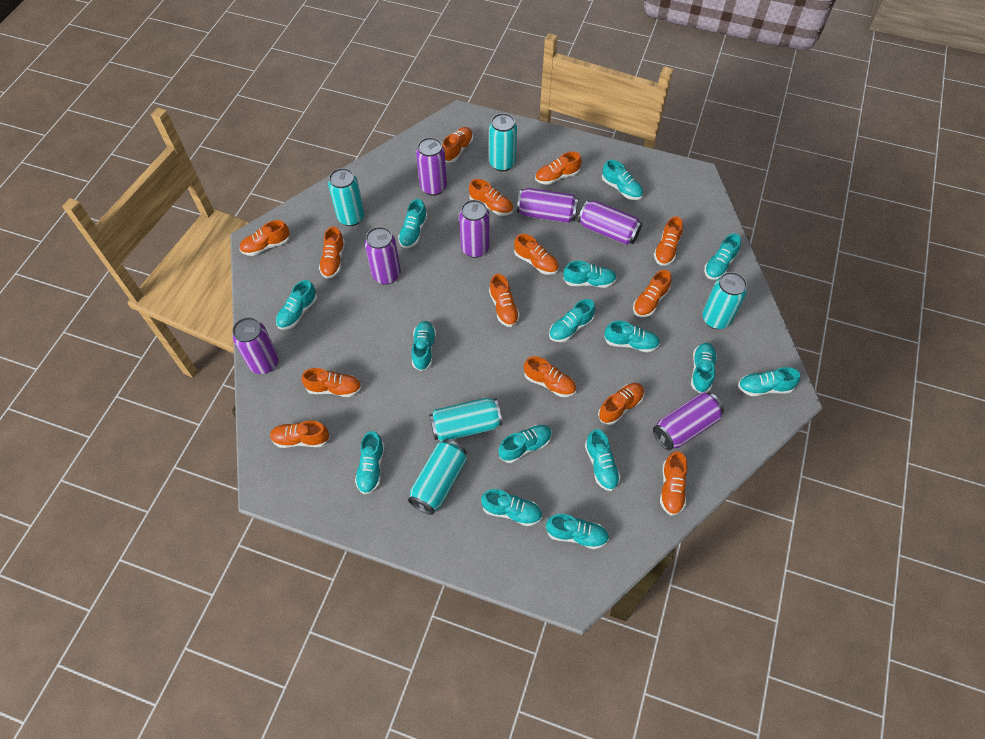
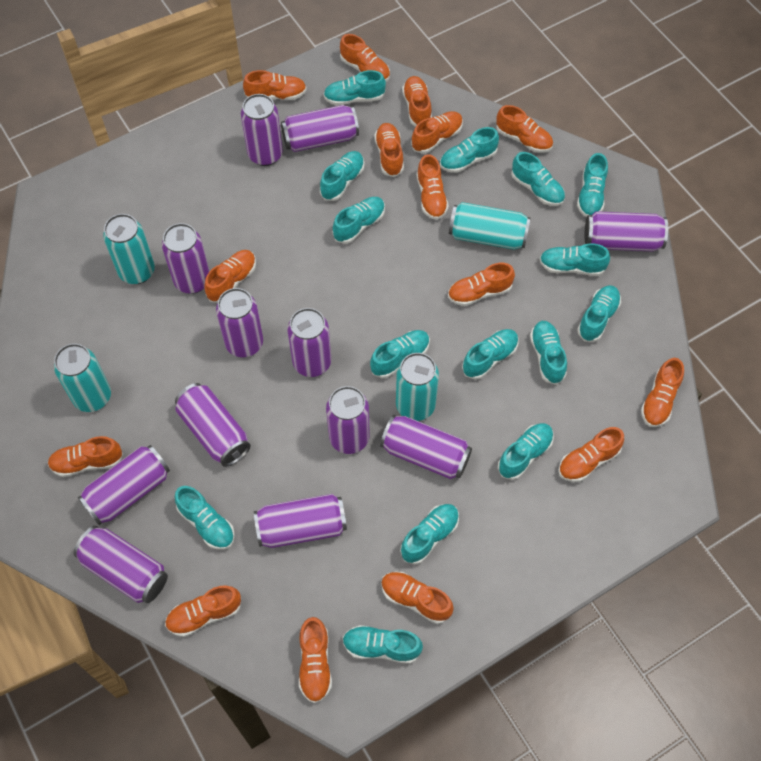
orange shoe: 14 -> 15
purple can: 7 -> 12
turquoise can: 5 -> 4

